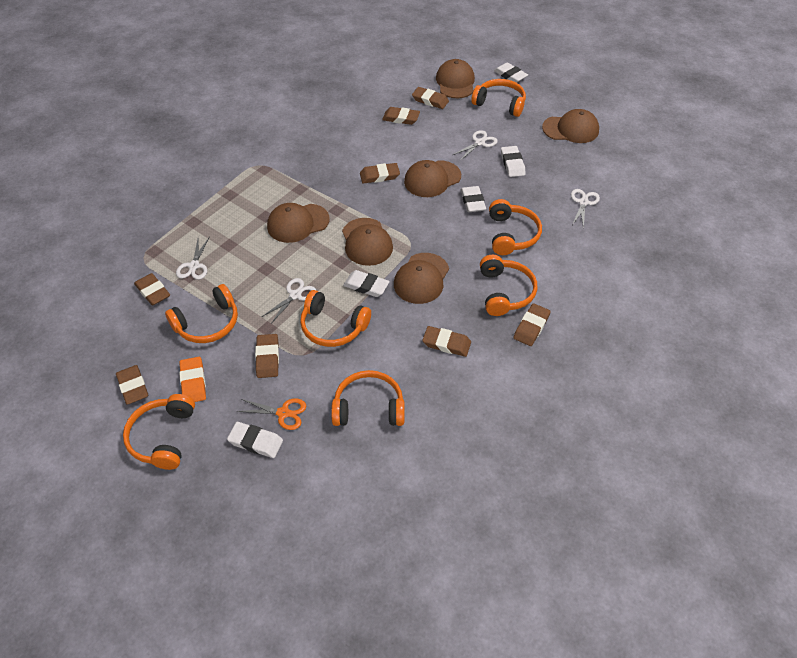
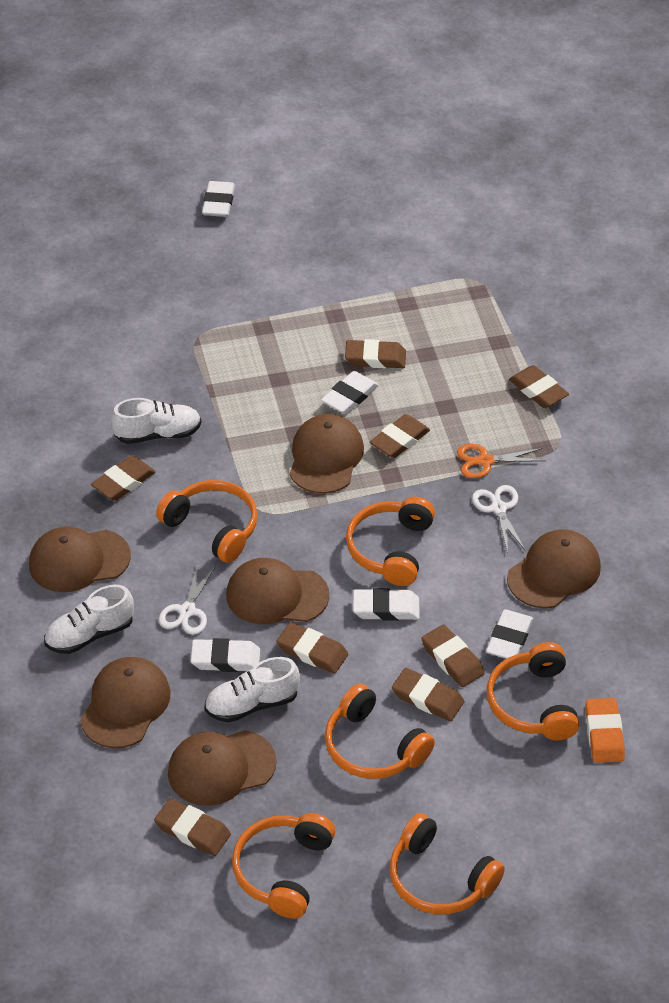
orange headphones: 7 -> 6
white scissors: 4 -> 2
white shoe: 0 -> 3

